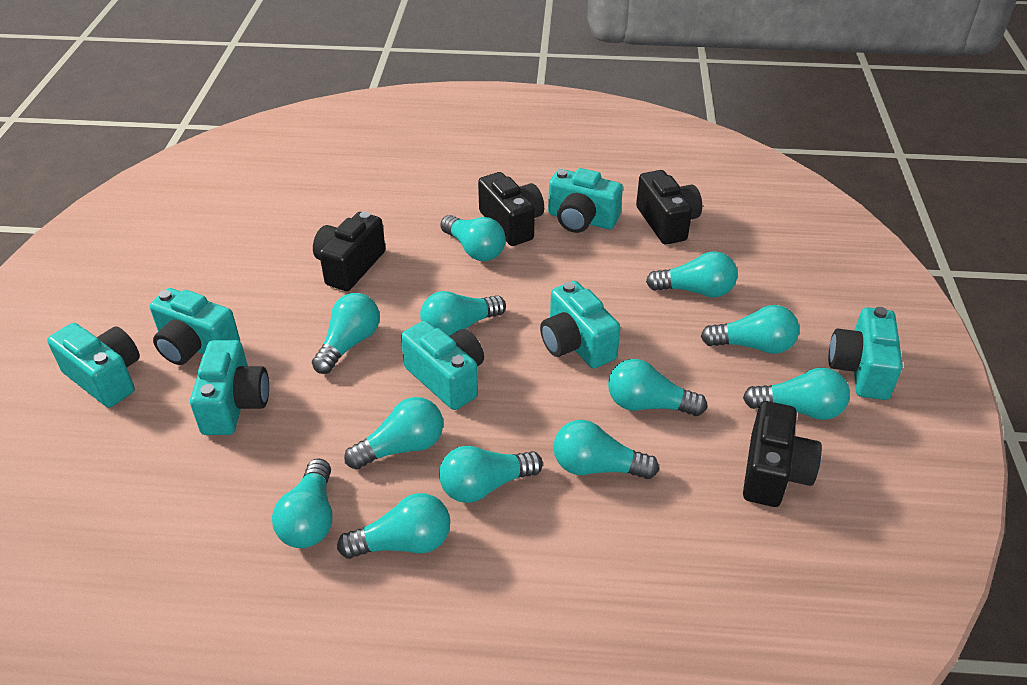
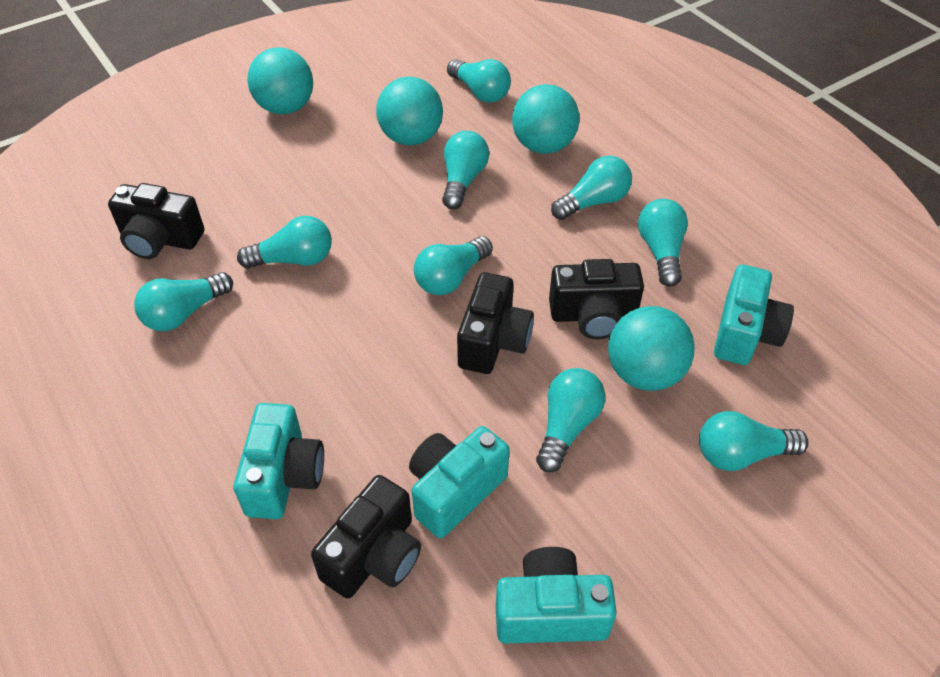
turquoise ball: 0 -> 4
turquoise camera: 7 -> 4
turquoise light bulb: 12 -> 9

